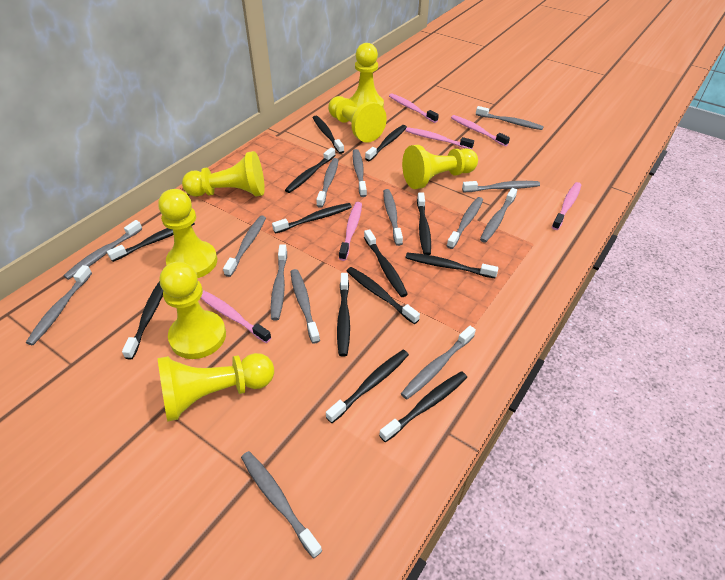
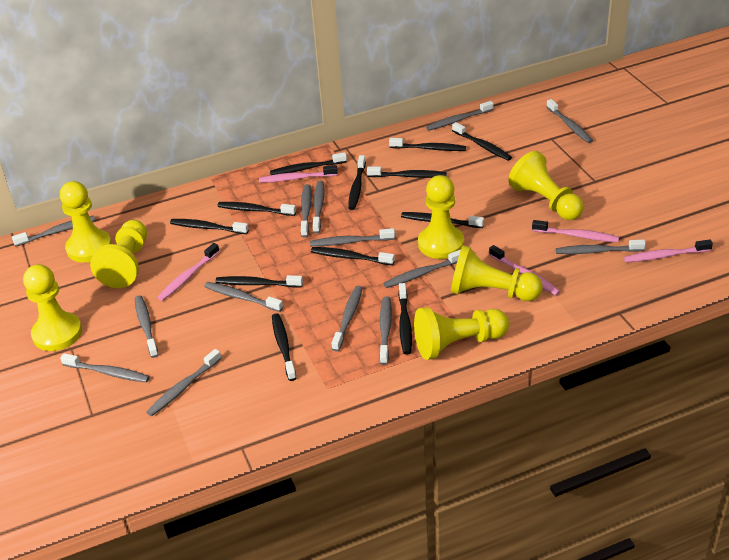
black toothbrush: 13 -> 12
pink toothbrush: 6 -> 5

